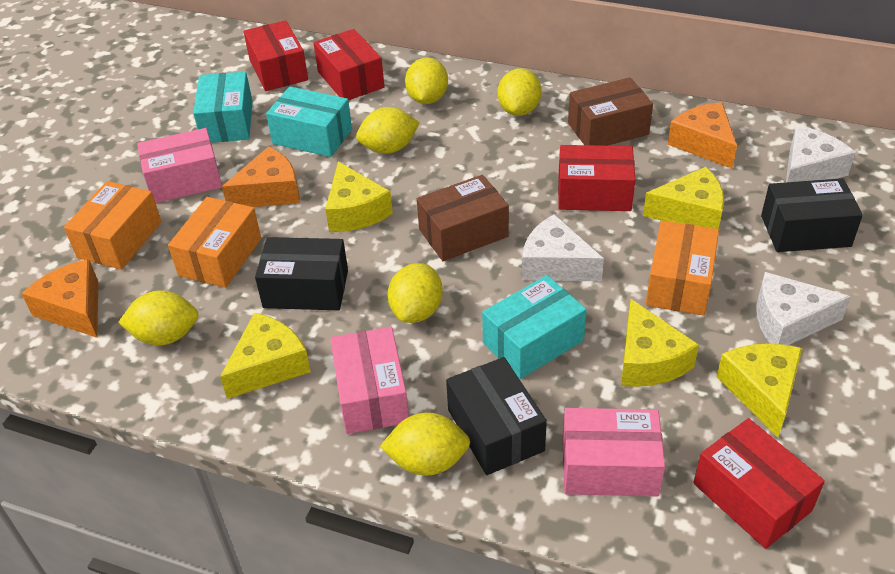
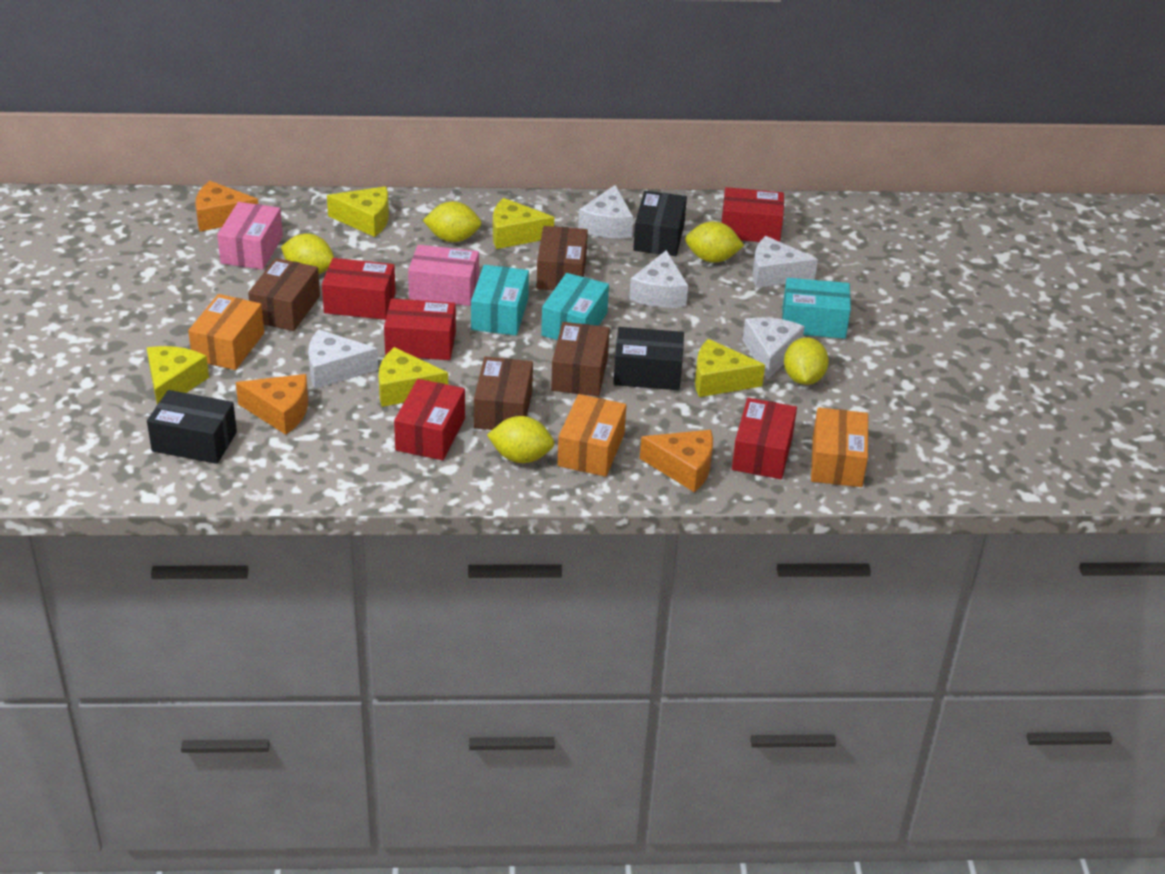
brown box: 2 -> 4
pink box: 3 -> 2
red box: 4 -> 5
white cheese: 3 -> 5
yellow lemon: 6 -> 5

